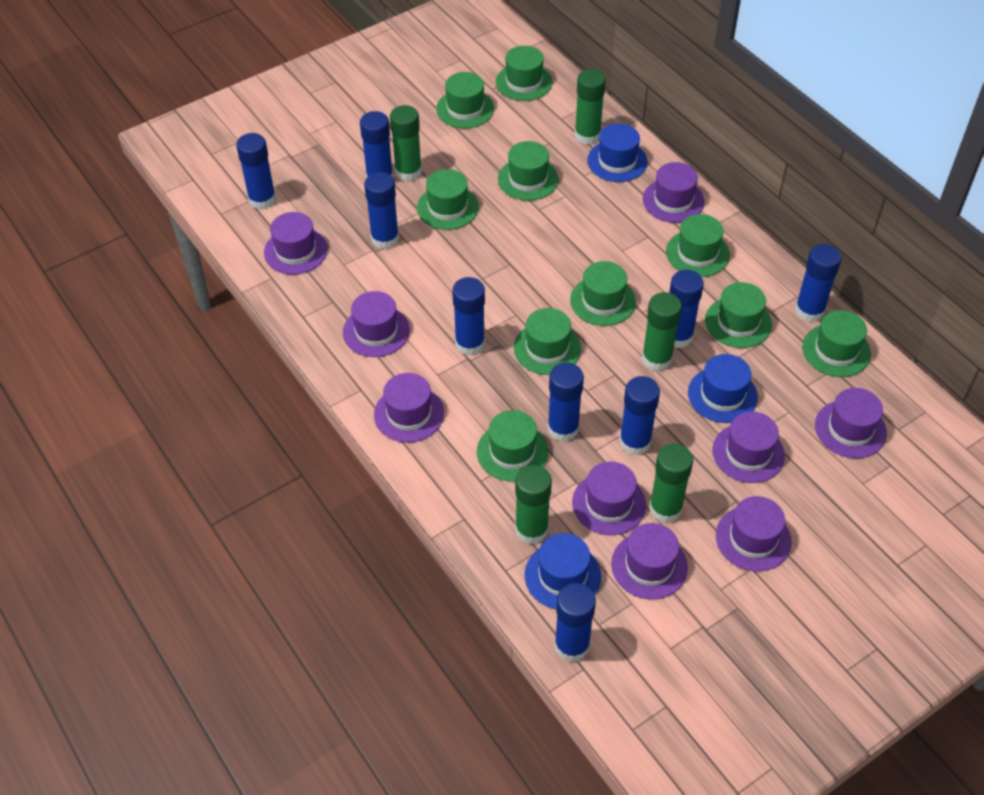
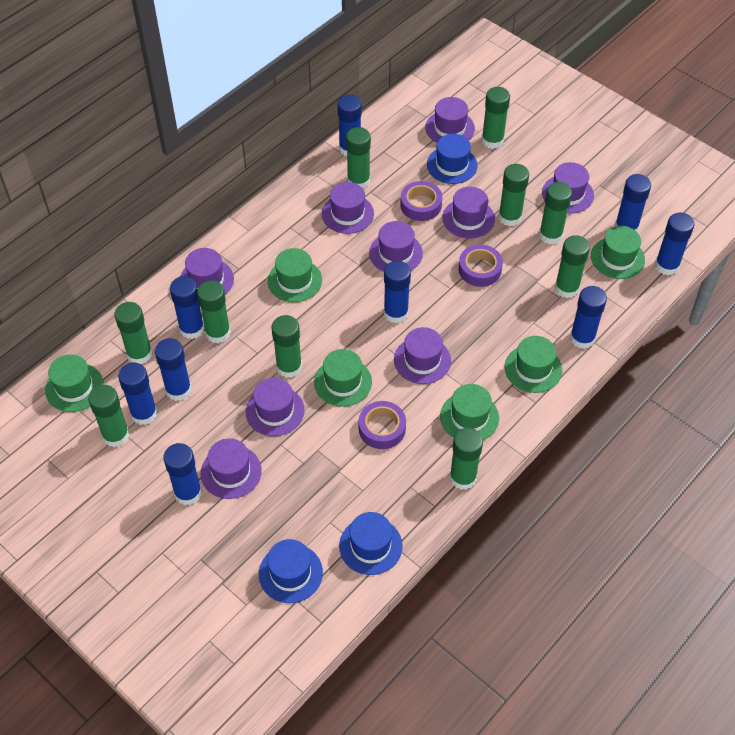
green glue stick: 5 -> 10
green hat: 10 -> 6
purple tape: 0 -> 3

